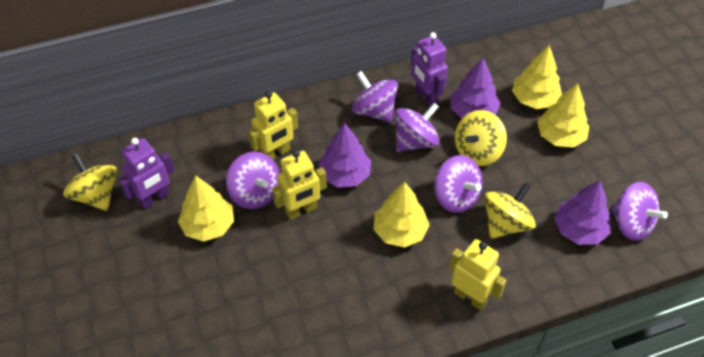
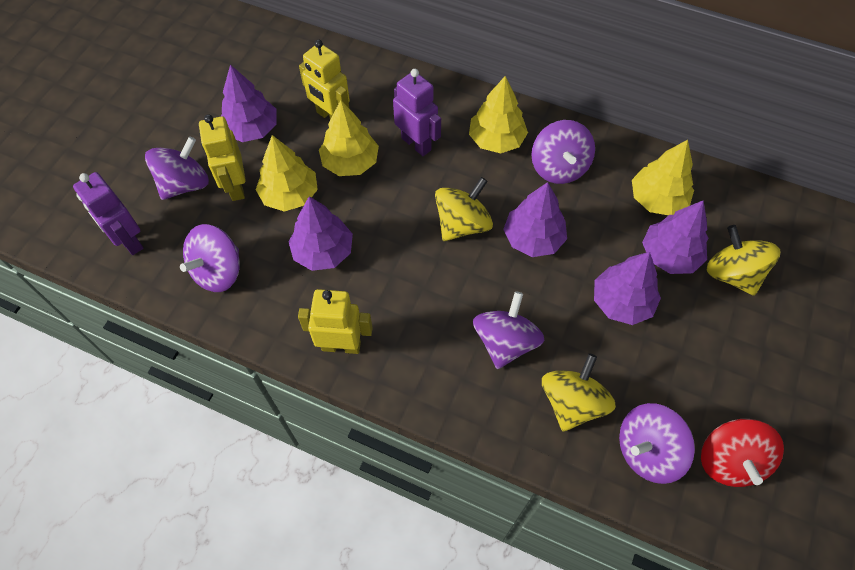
purple tree: 3 -> 5
red spinning top: 0 -> 1

